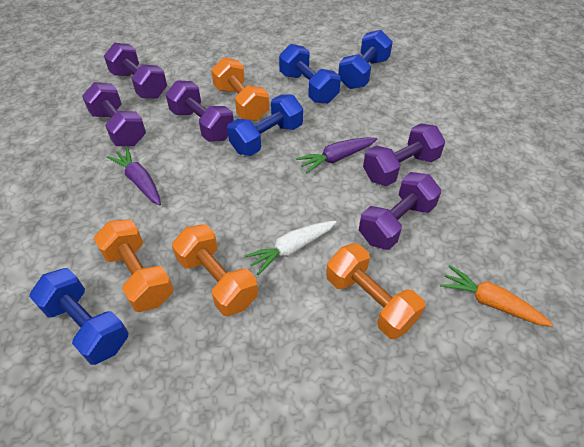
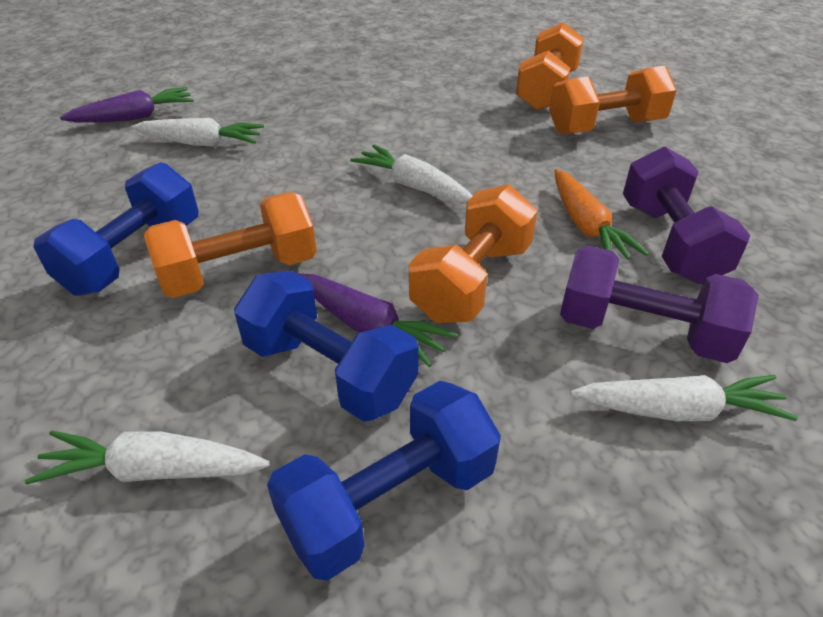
blue dumbbell: 4 -> 3
purple dumbbell: 5 -> 2
white carrot: 1 -> 4

